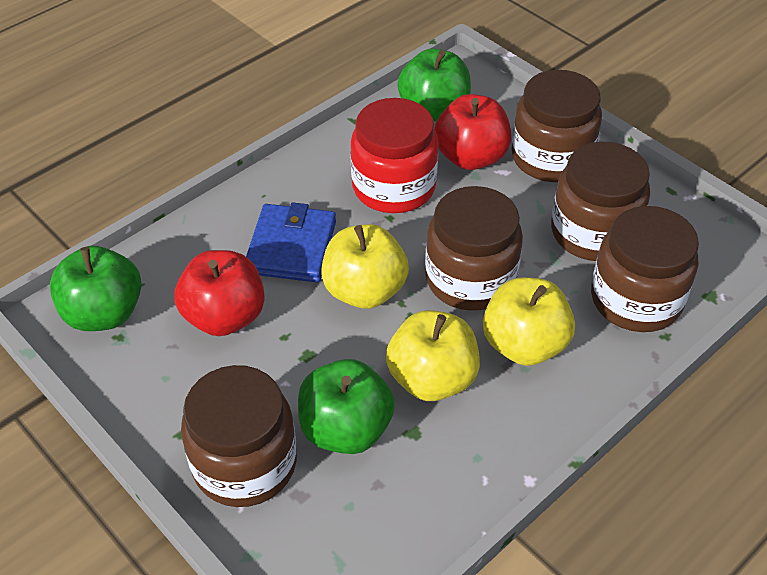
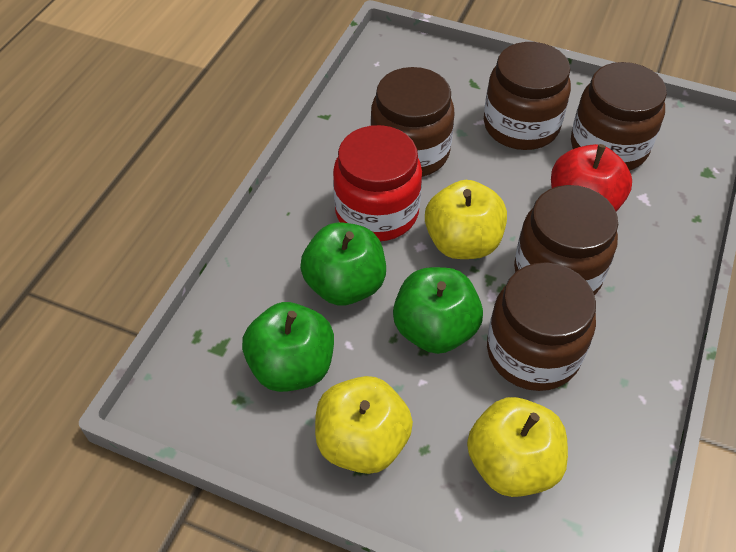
blue wallet: 1 -> 0
red apple: 2 -> 1

